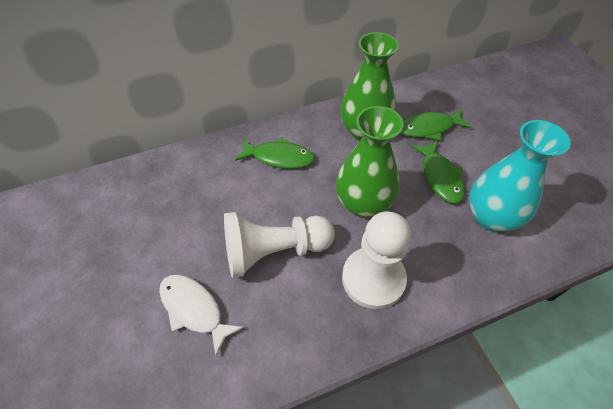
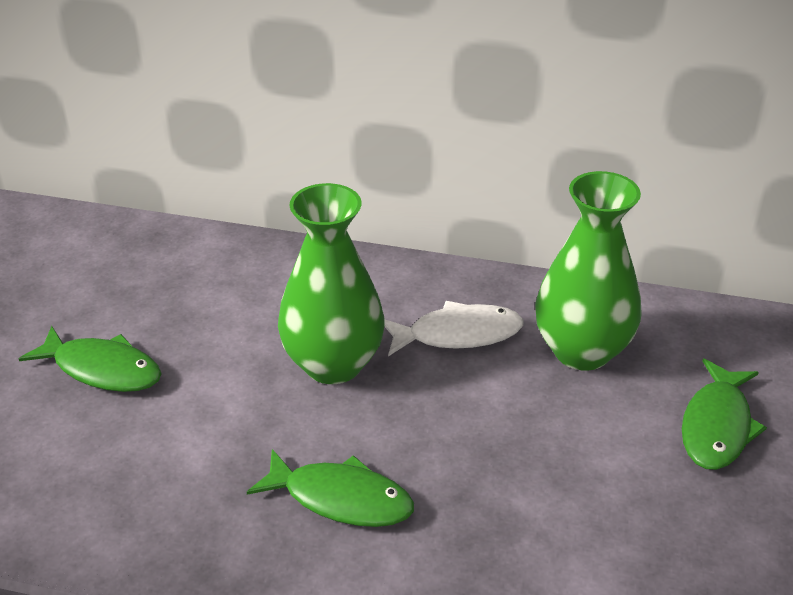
turquoise vase: 1 -> 0
white pawn: 2 -> 0

